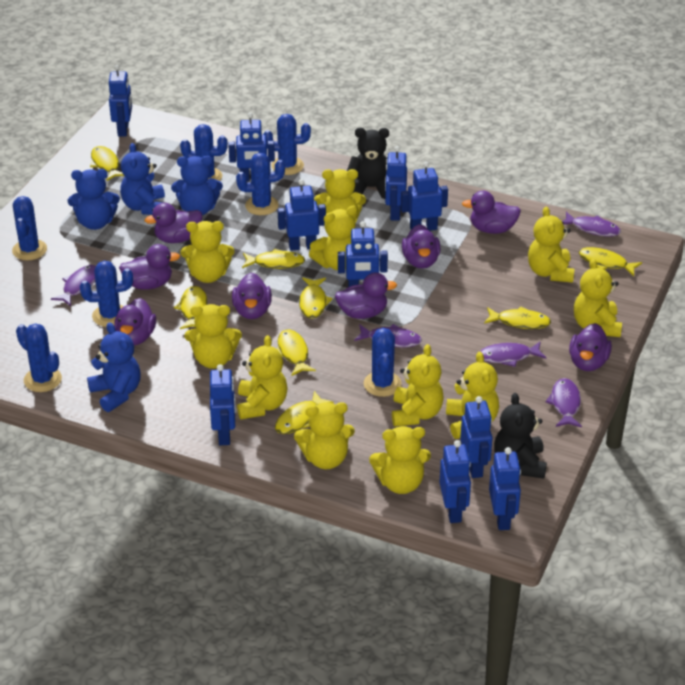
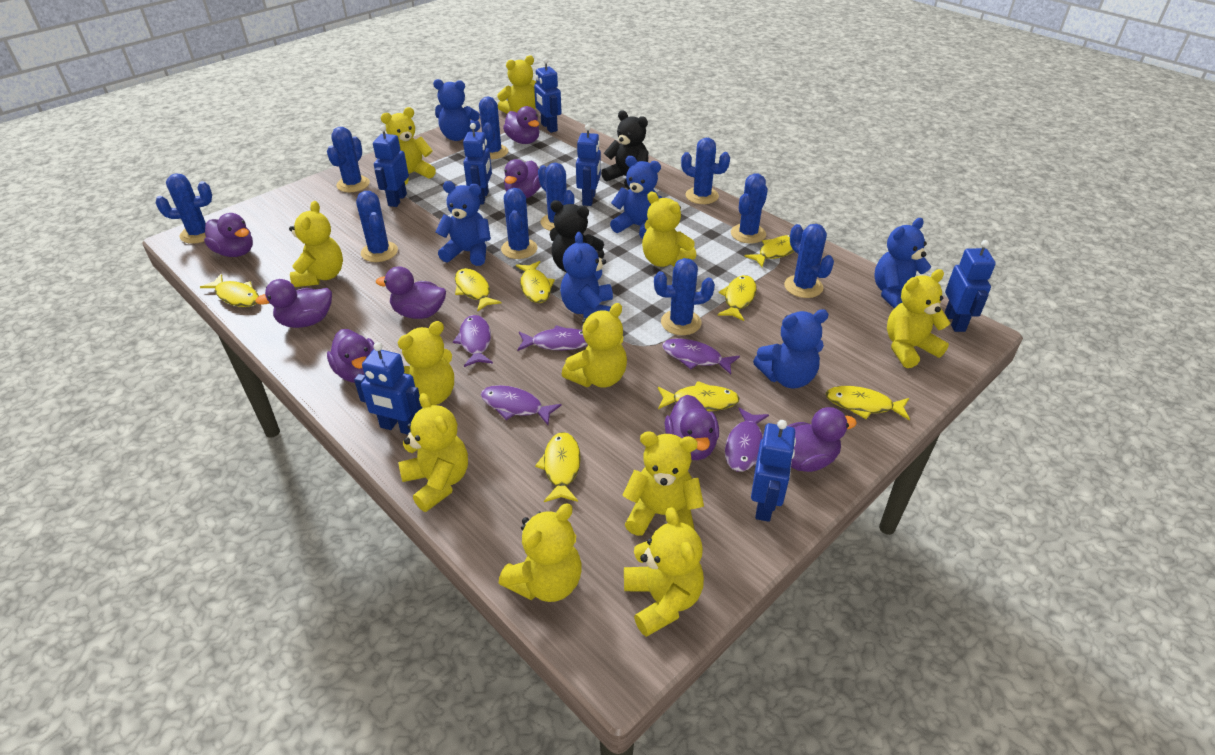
blue cactus: 7 -> 10
blue robot: 10 -> 7
blue teddy bear: 4 -> 6

